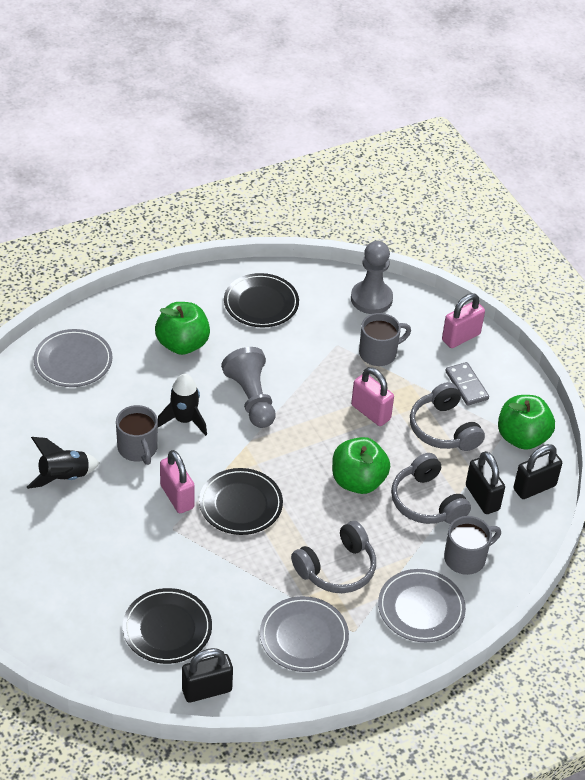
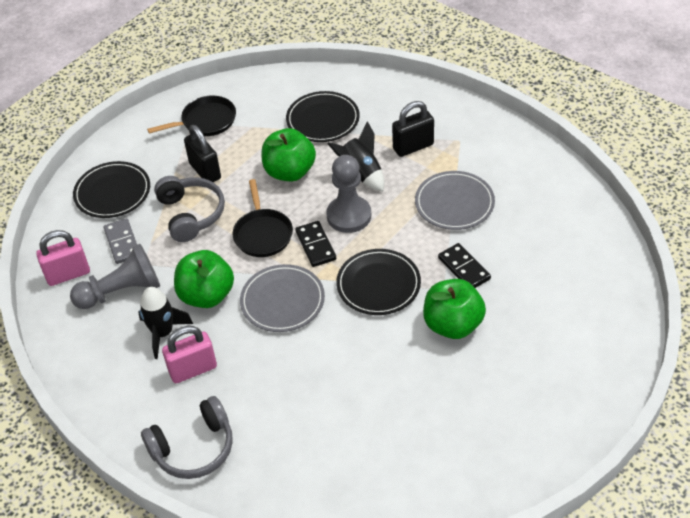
black domino: 0 -> 2
black padlock: 3 -> 2
black pan: 0 -> 2
grey headphones: 3 -> 2
grey mug: 3 -> 0
grey plate: 3 -> 2
pink padlock: 3 -> 2

